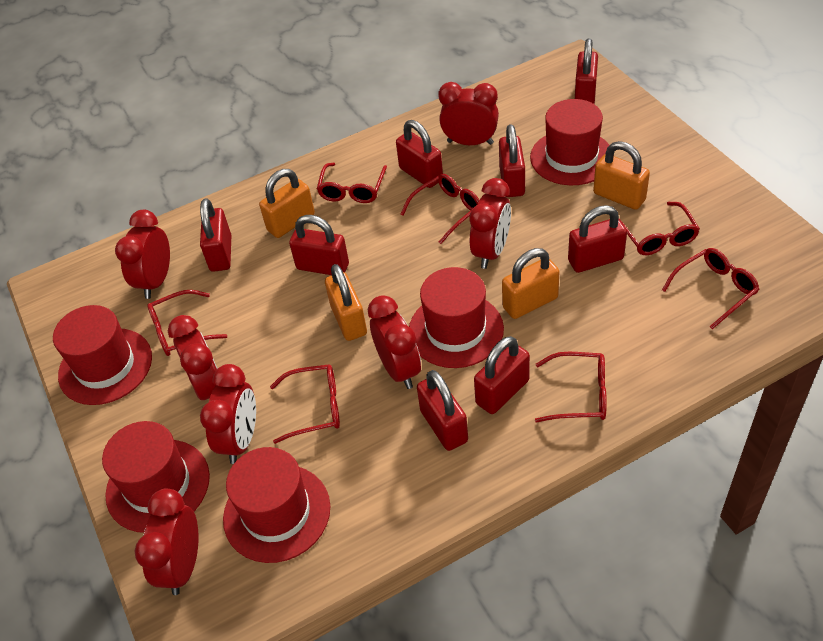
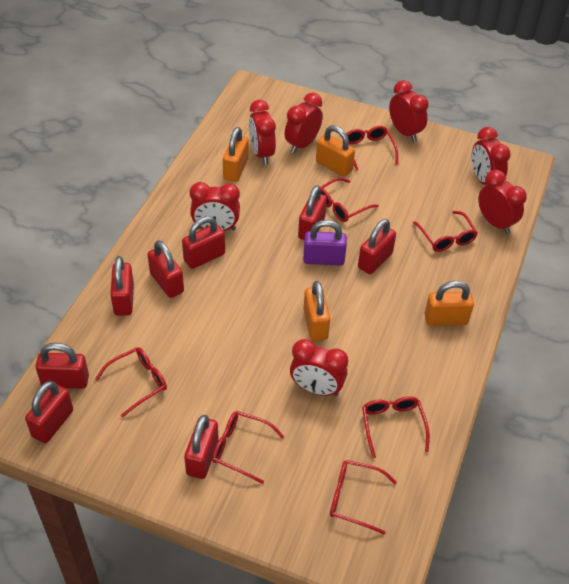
purple padlock: 0 -> 1
red hat: 5 -> 0

